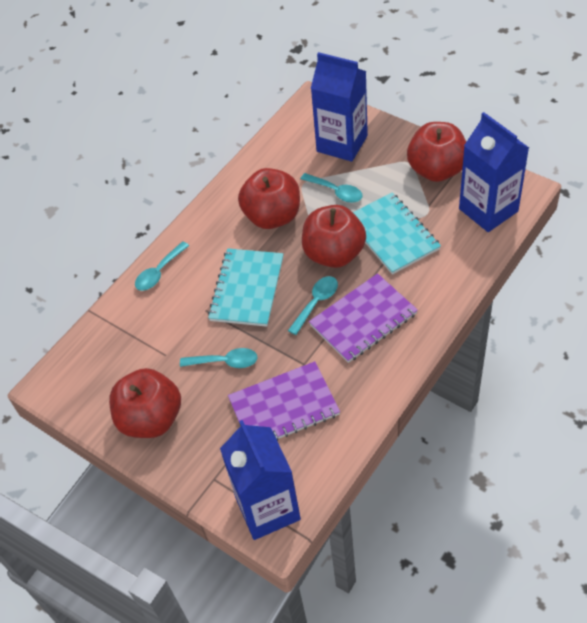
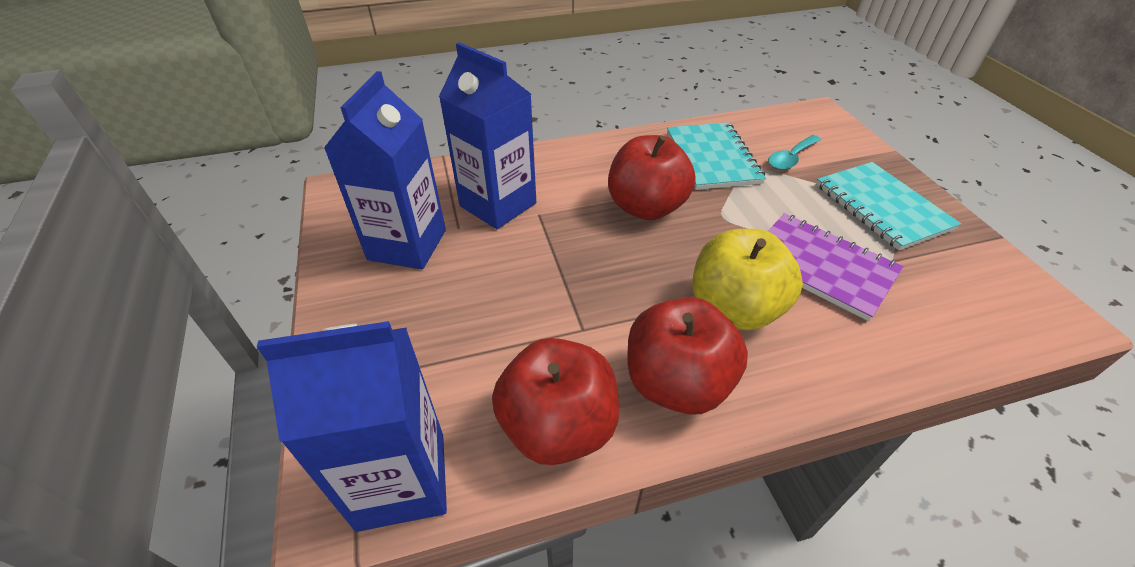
purple notebook: 2 -> 1
red apple: 4 -> 3
turquoise spoon: 4 -> 1
yellow apple: 0 -> 1

